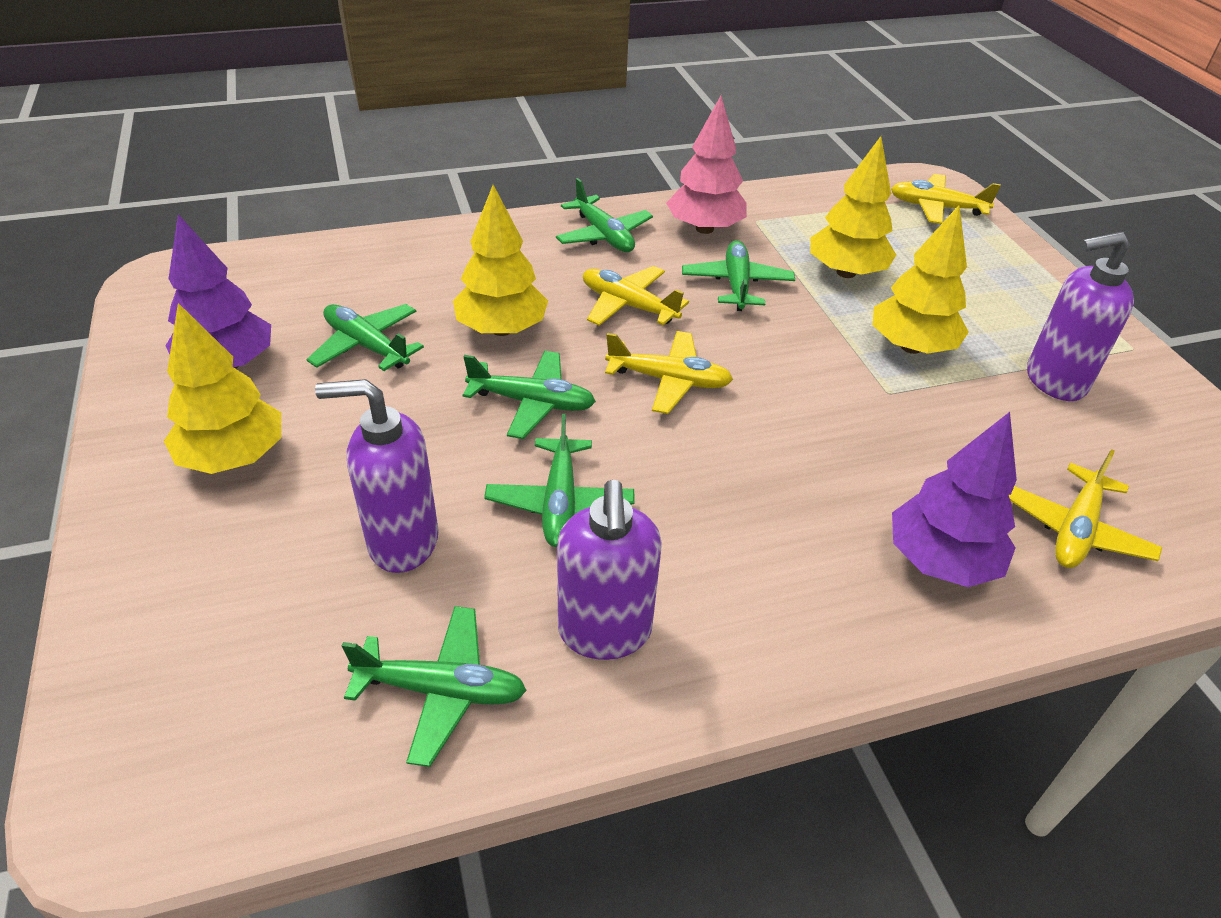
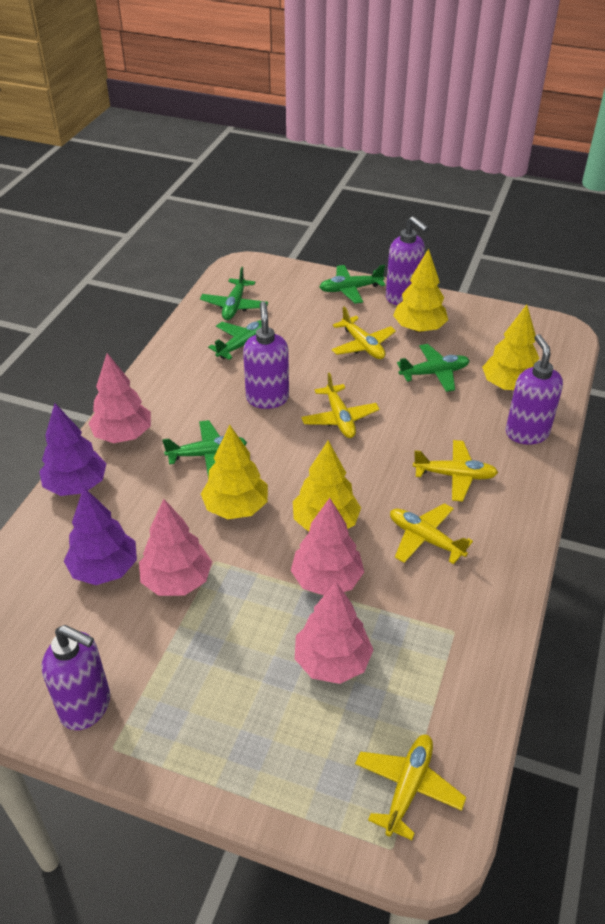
green plane: 6 -> 5
pink tree: 1 -> 4
purple soap dispenser: 3 -> 4
yellow plane: 4 -> 5

